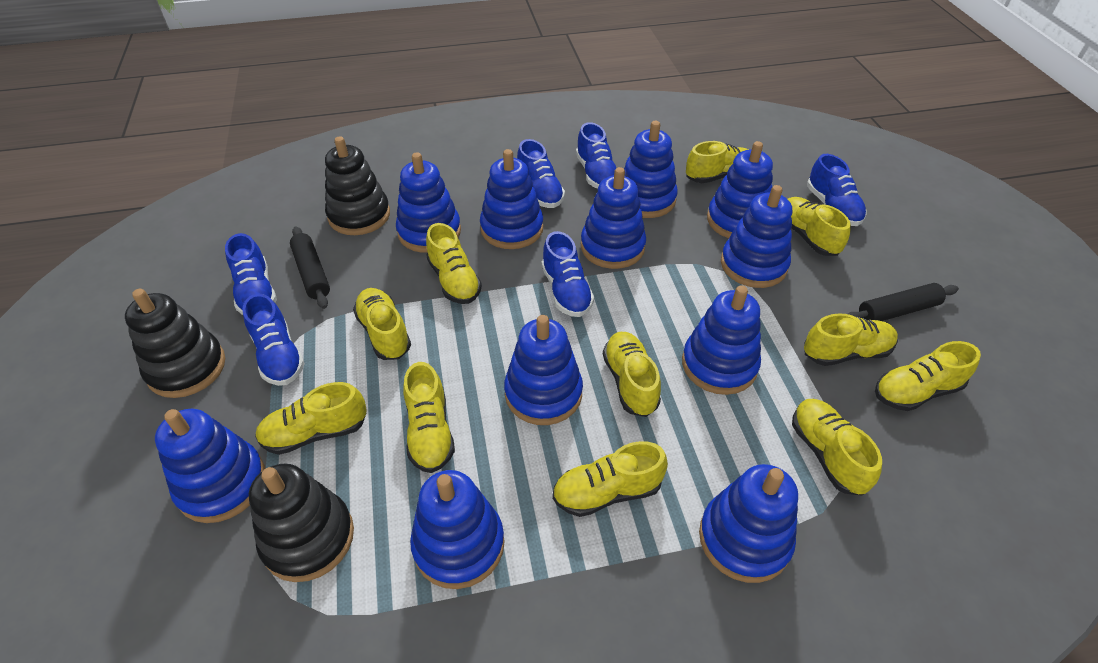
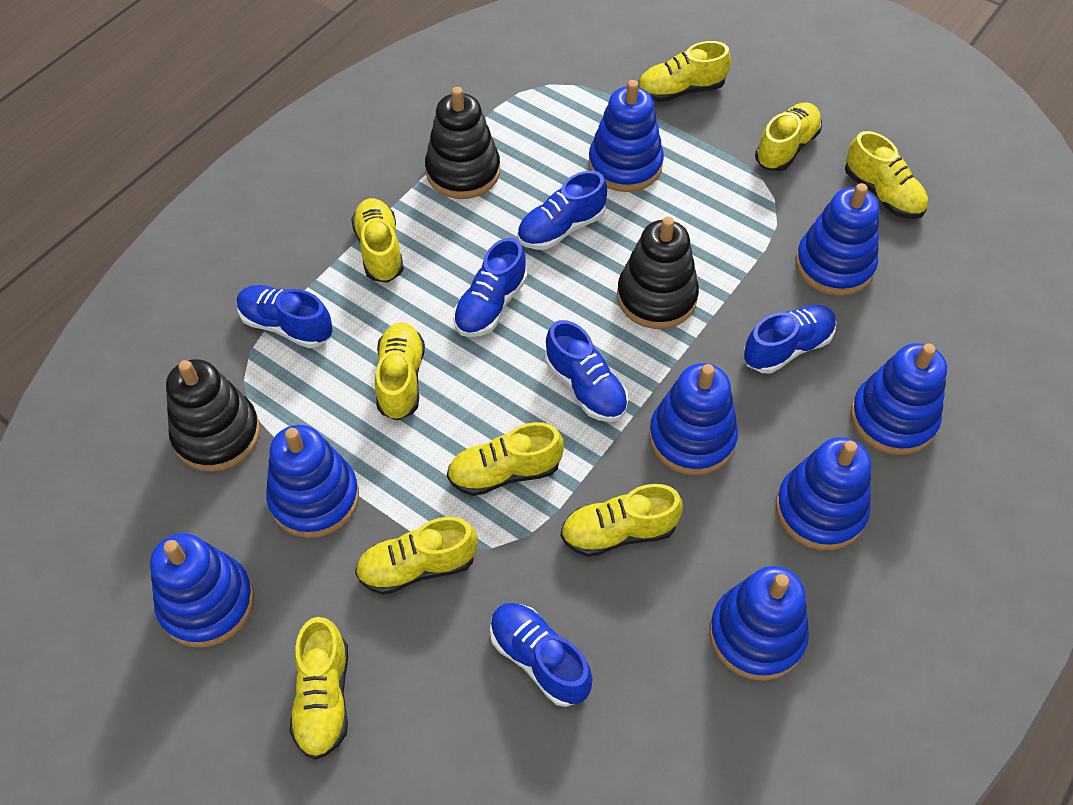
black rolling pin: 2 -> 0
blue stacking toy: 11 -> 8
yellow shoe: 11 -> 9

